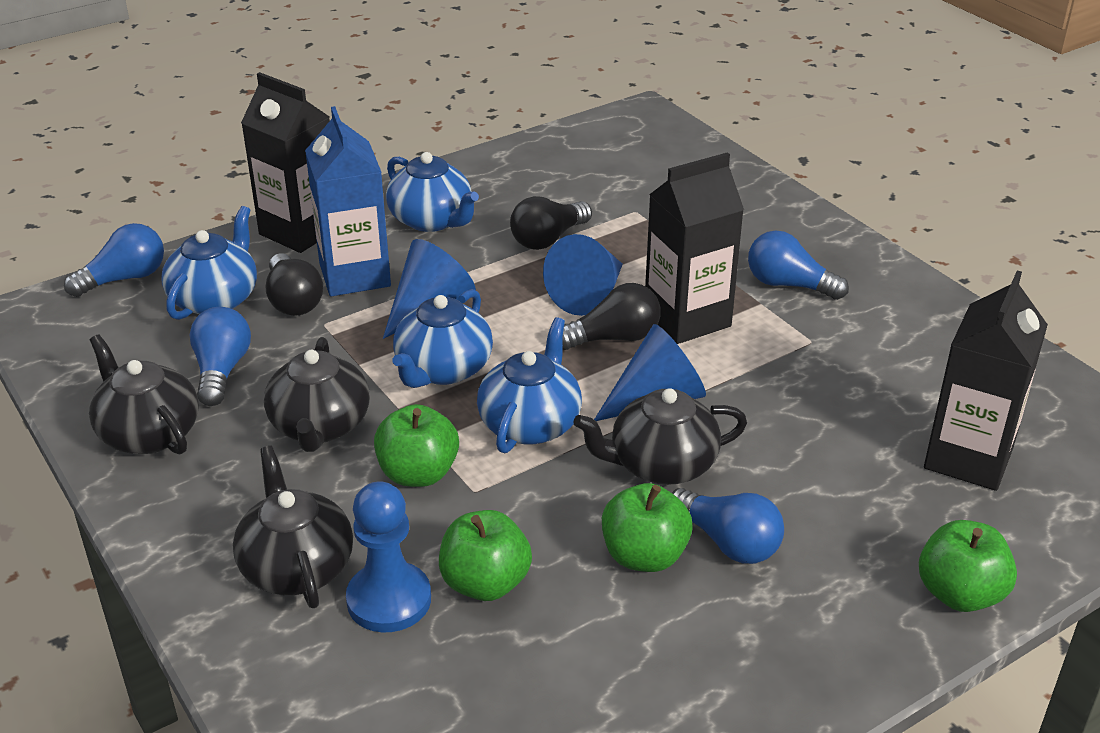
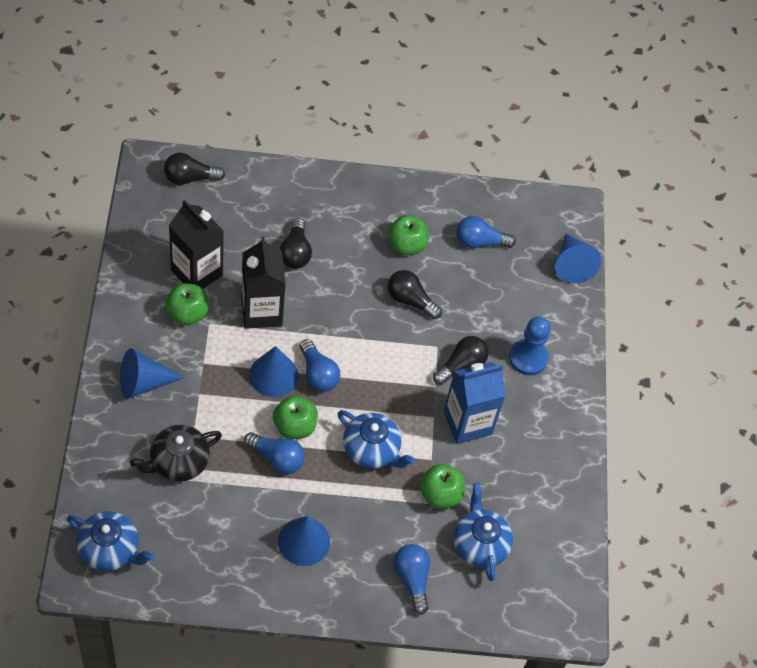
black carton: 3 -> 2
black light bulb: 3 -> 4
black teapot: 4 -> 1
blue cone: 3 -> 4
blue teapot: 4 -> 3

